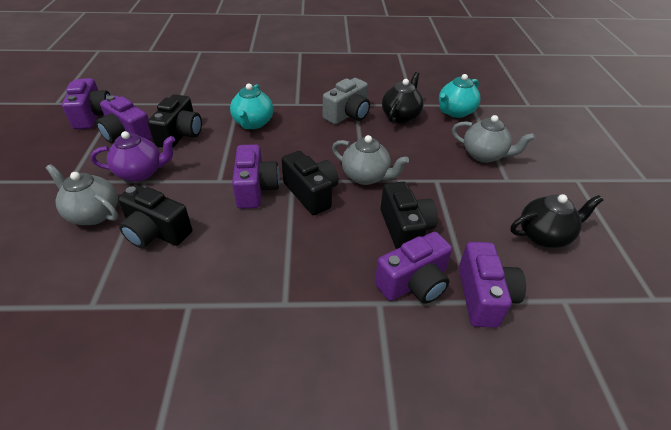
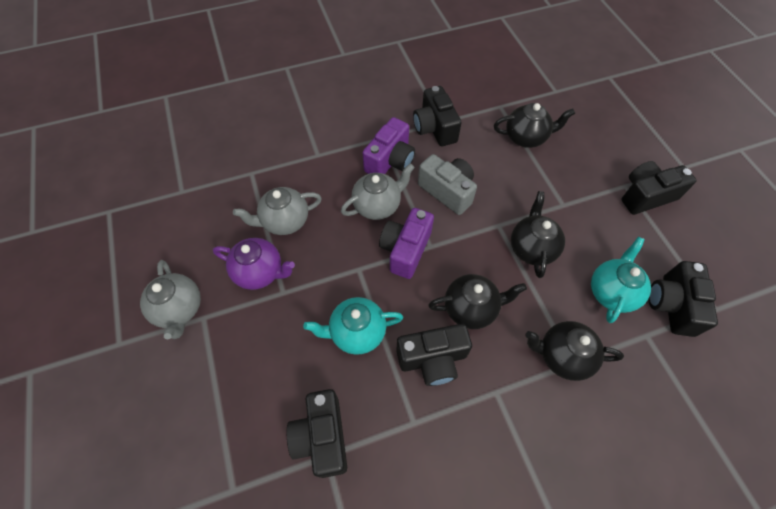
black camera: 4 -> 5
black teapot: 2 -> 4
purple camera: 5 -> 2

